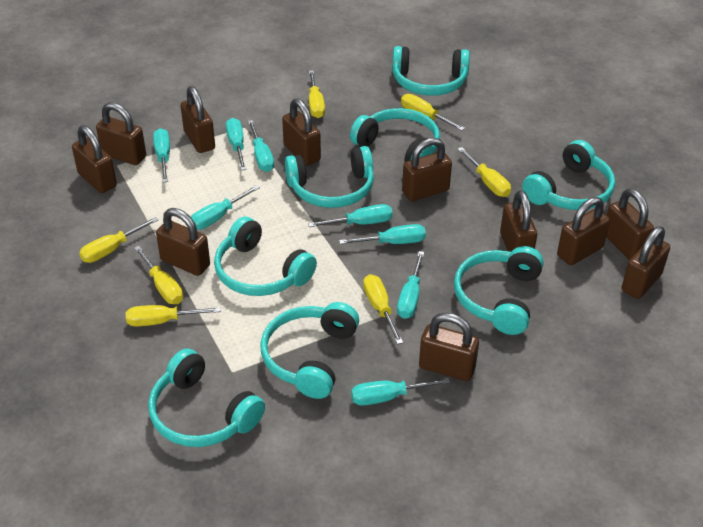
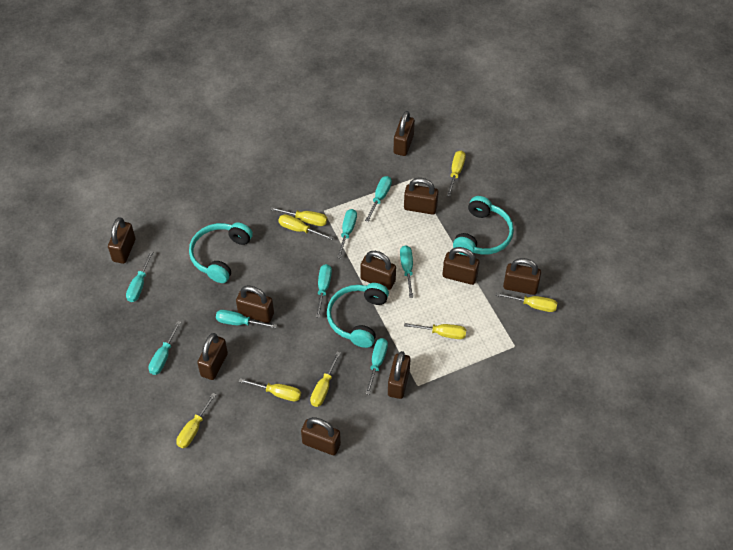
brown padlock: 11 -> 10
turquoise headphones: 8 -> 3
yellow screwdriver: 7 -> 8

